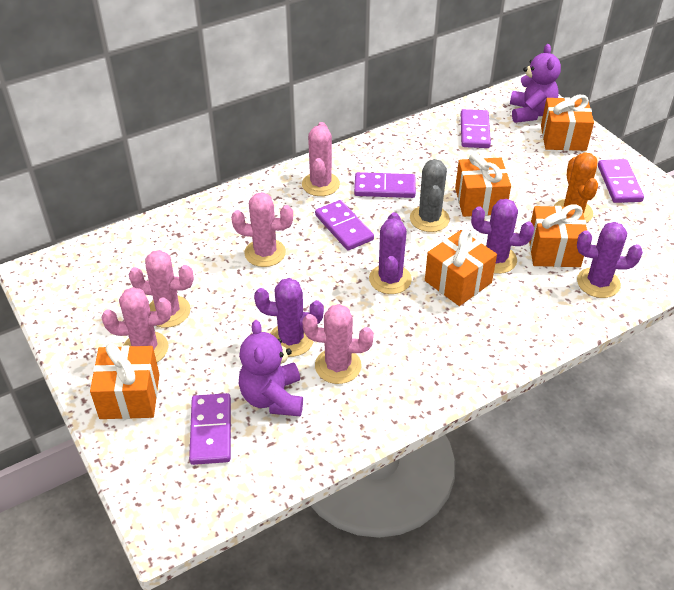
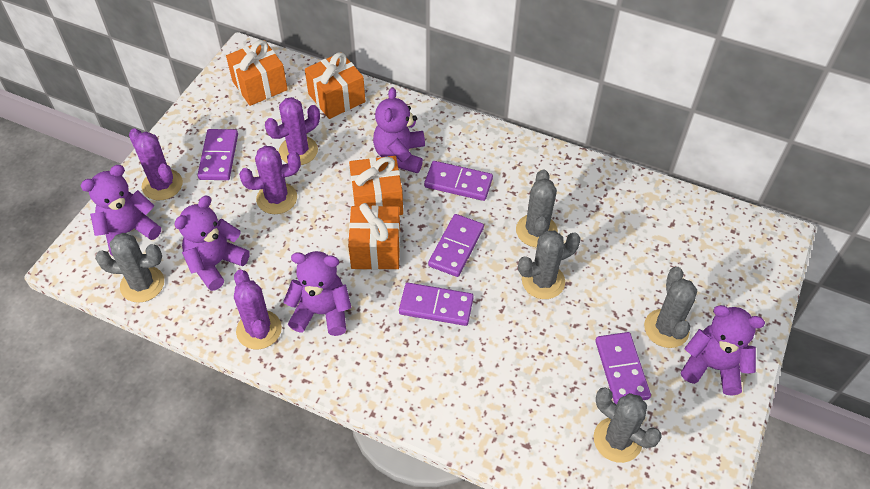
grey cactus: 1 -> 5
orange cactus: 1 -> 0
orange gift: 5 -> 4
pink cactus: 5 -> 0
purple teddy bear: 2 -> 5

